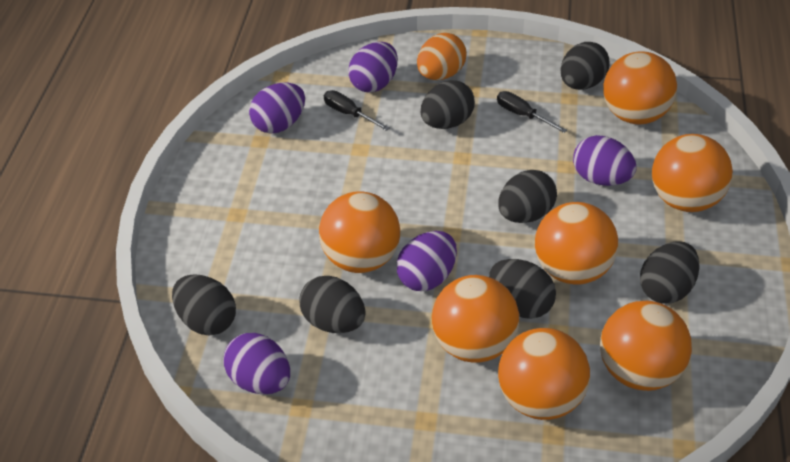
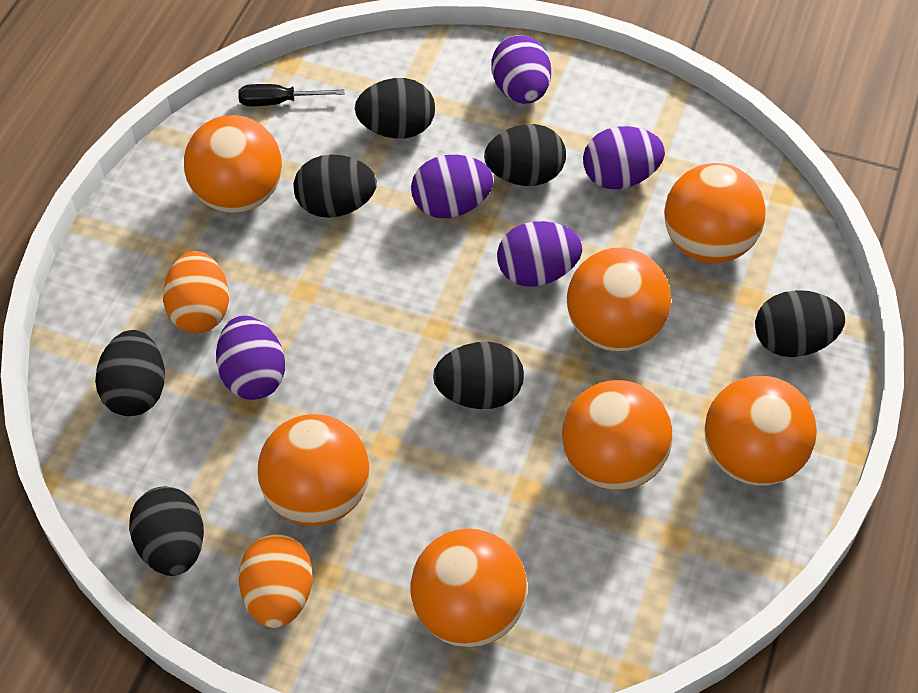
black screwdriver: 2 -> 1
orange egg: 1 -> 2

